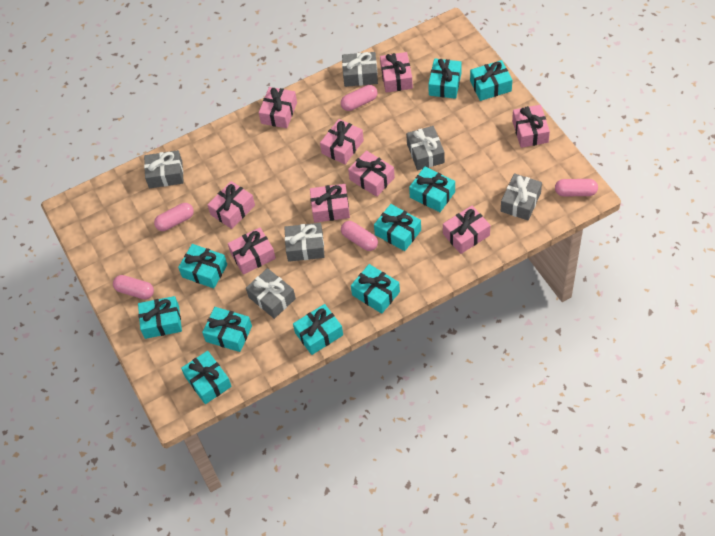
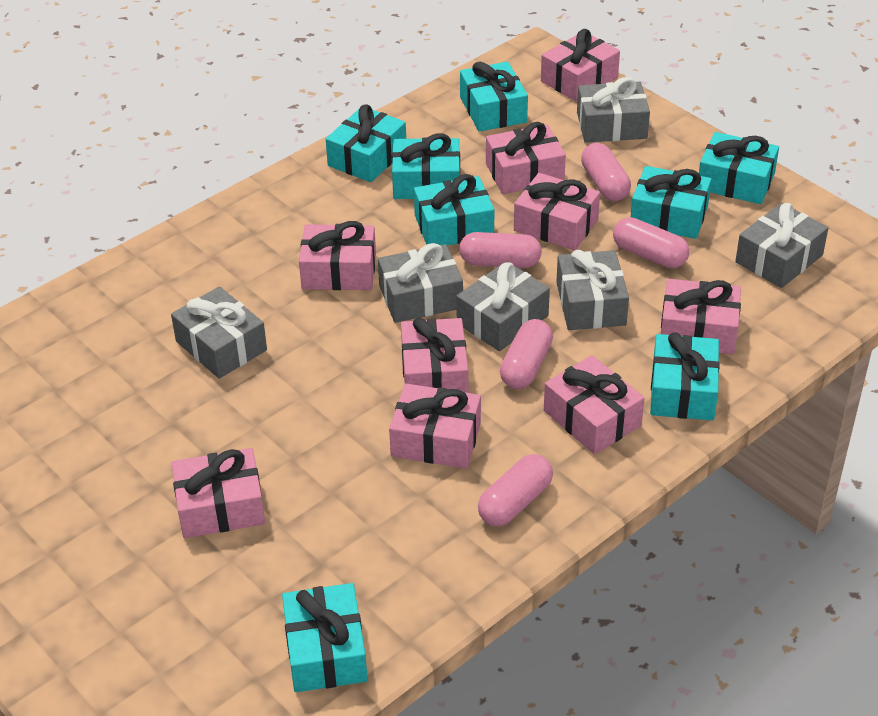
turquoise gift: 10 -> 8

